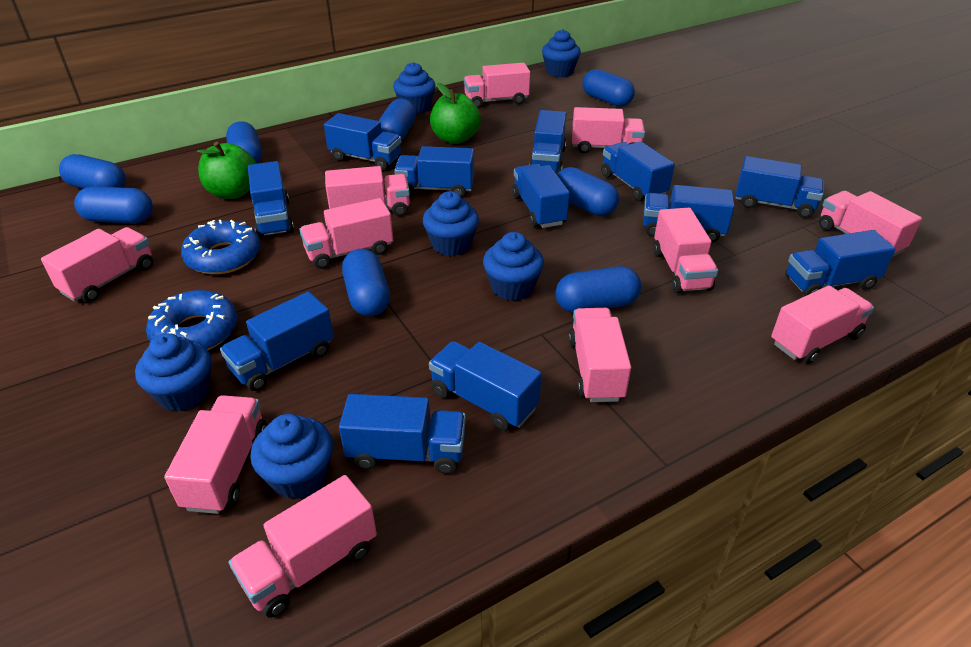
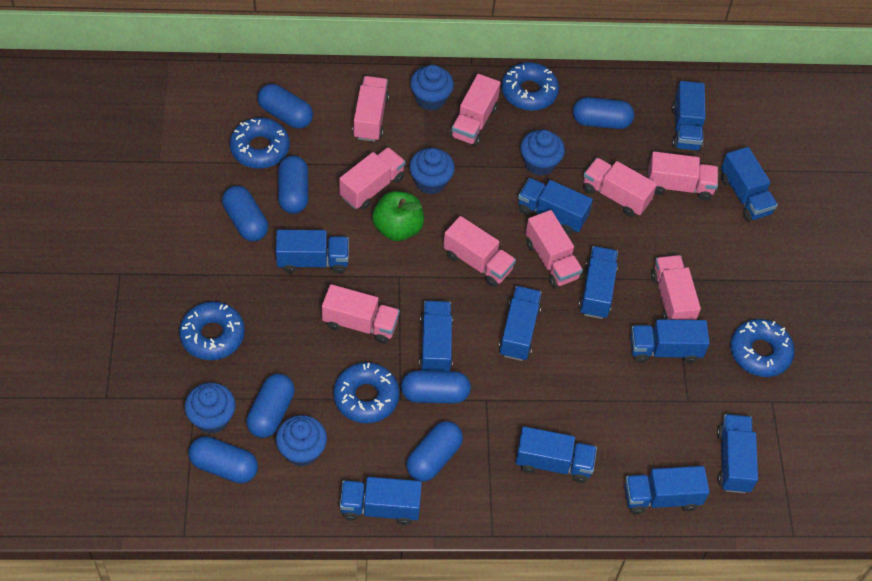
blue cupcake: 6 -> 5
blue donut: 2 -> 5
green apple: 2 -> 1
pink truck: 11 -> 9

